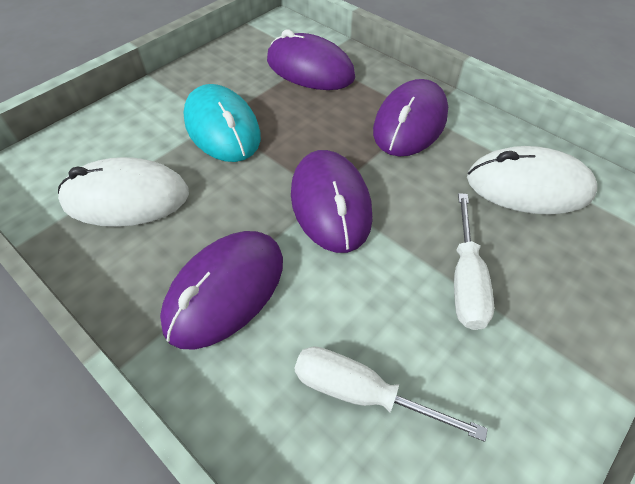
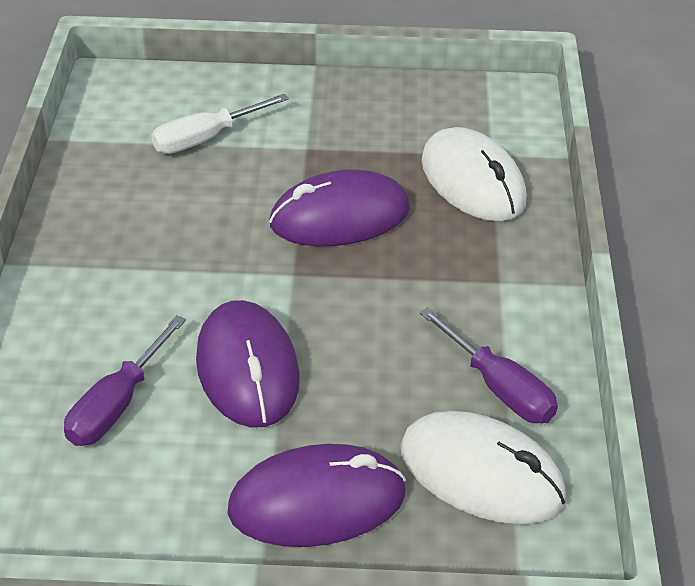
purple mouse: 4 -> 3
purple screwdriver: 0 -> 2
turquoise mouse: 1 -> 0
white screwdriver: 2 -> 1

